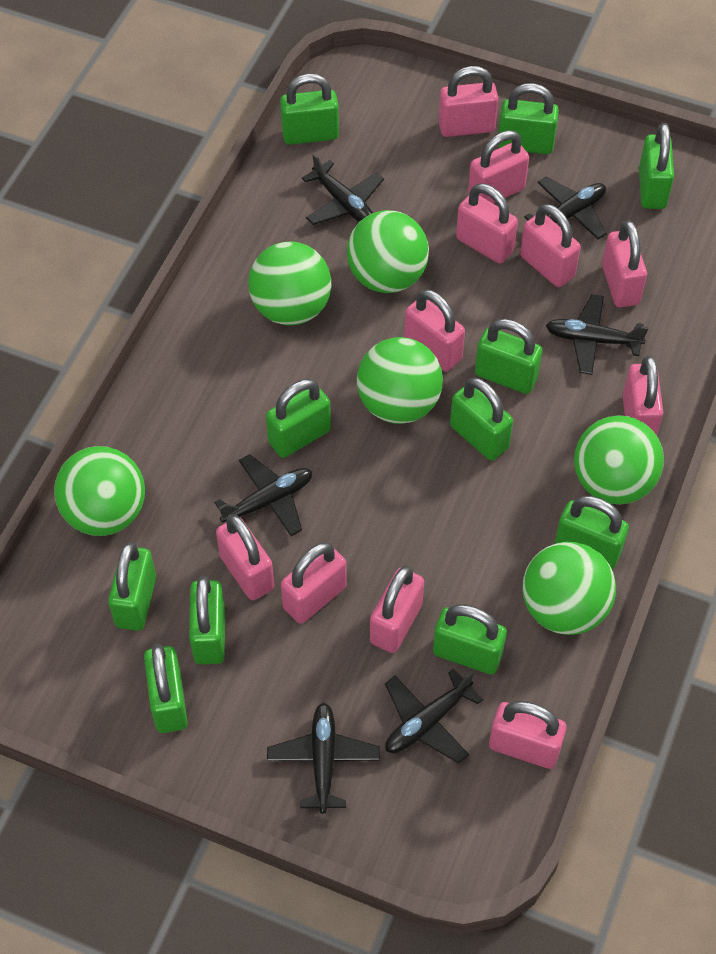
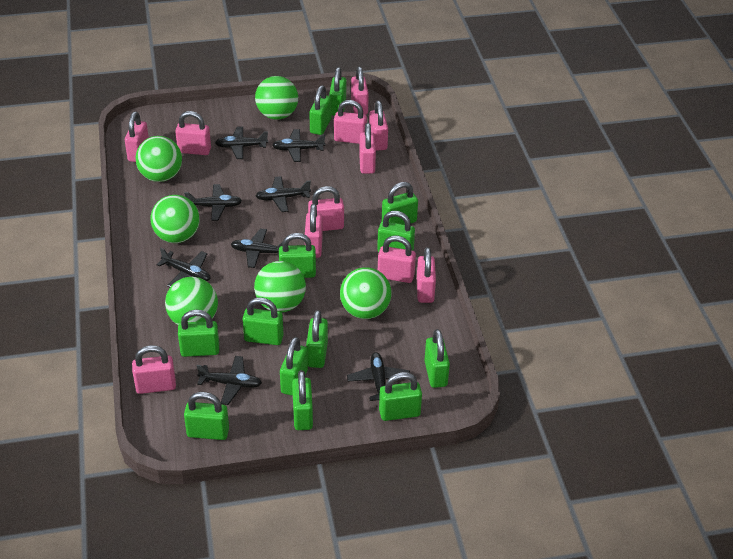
black plane: 6 -> 8
green padlock: 11 -> 13

